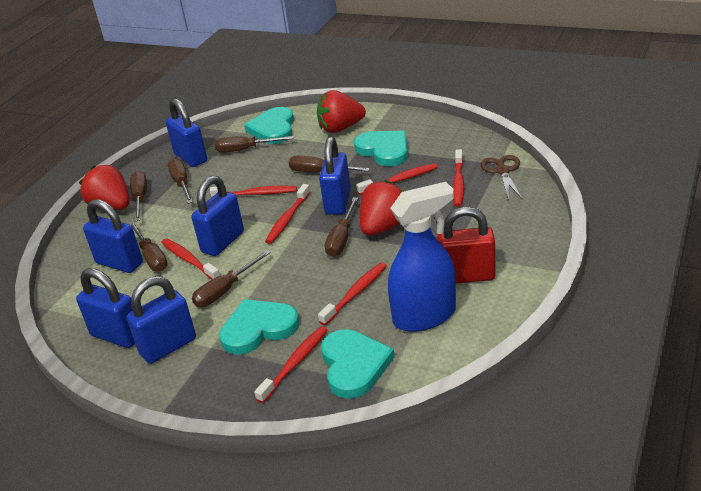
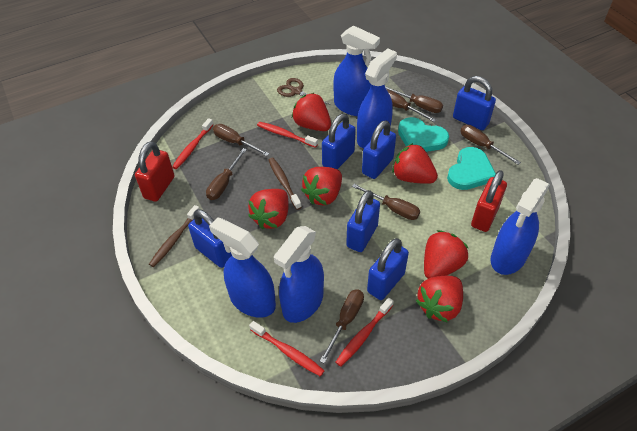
blue spray bottle: 1 -> 5
brown toothbrush: 0 -> 2
red padlock: 1 -> 2
red strawberry: 3 -> 6
red toothbrush: 7 -> 4
turquoise heart: 4 -> 2

